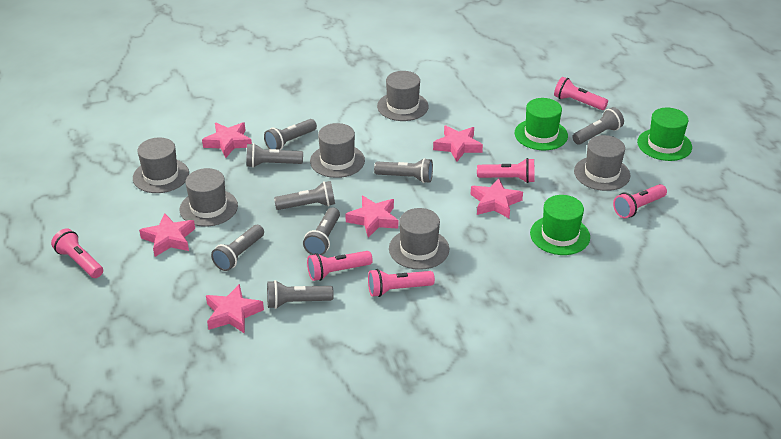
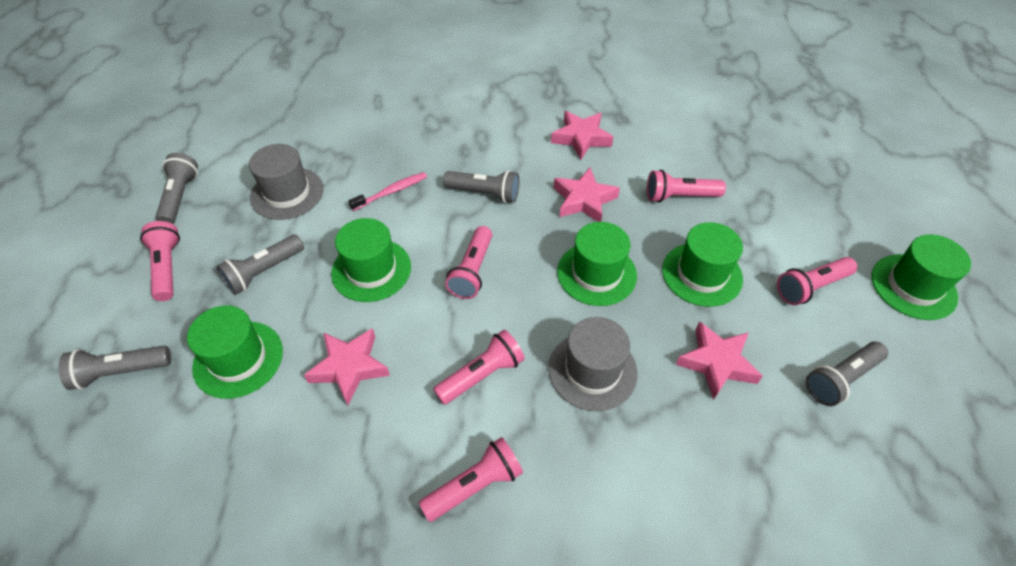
green hat: 3 -> 5
grey flashlight: 8 -> 5
grey hat: 6 -> 2
pink star: 6 -> 4
pink toothbrush: 0 -> 1

